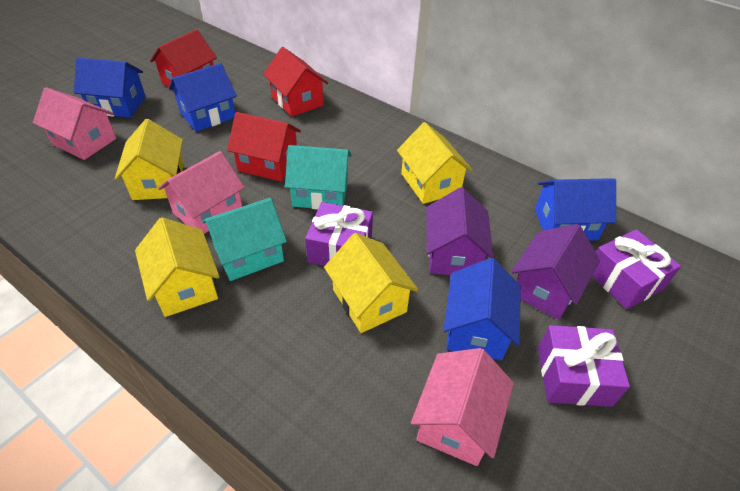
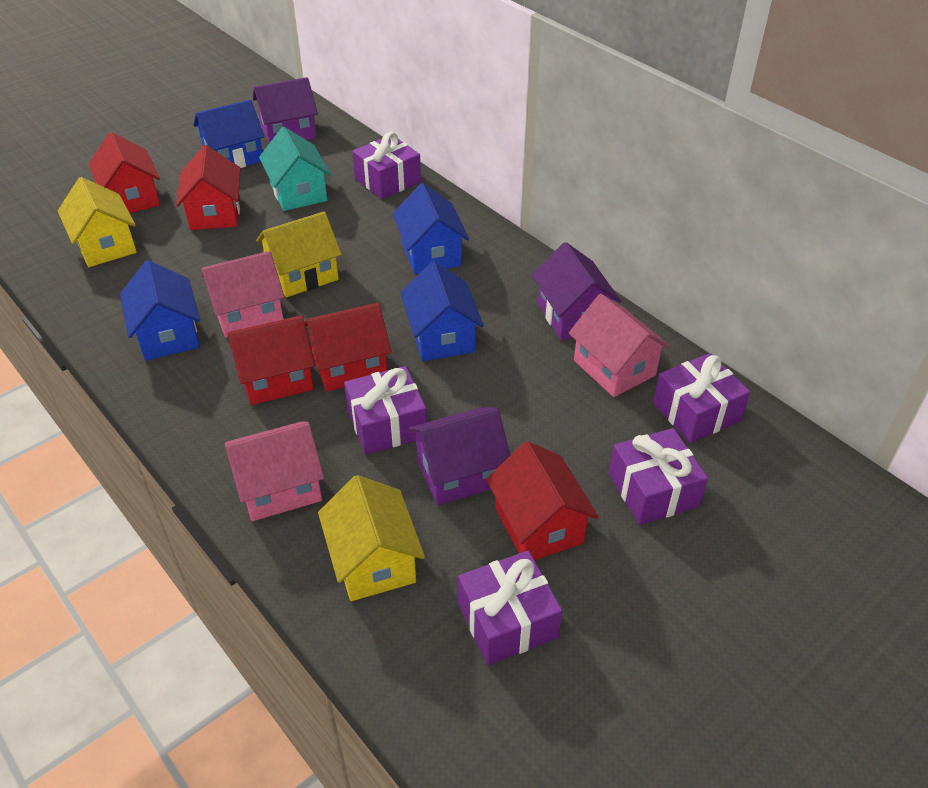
purple gift: 3 -> 5
purple house: 2 -> 3
red house: 3 -> 5
turquoise house: 2 -> 1
yellow house: 4 -> 3

